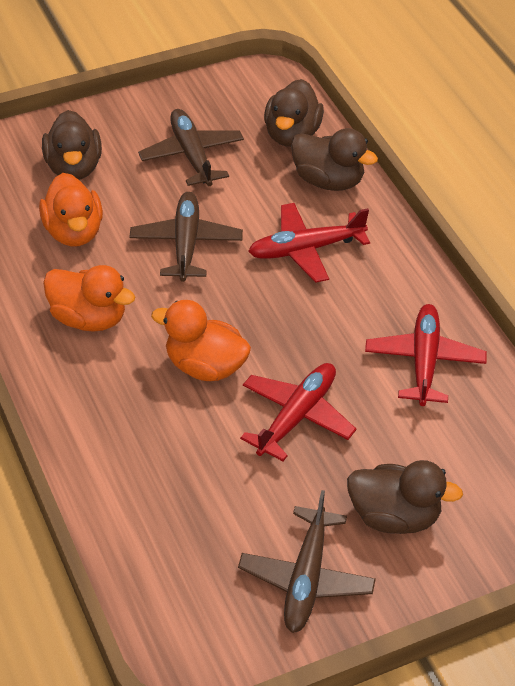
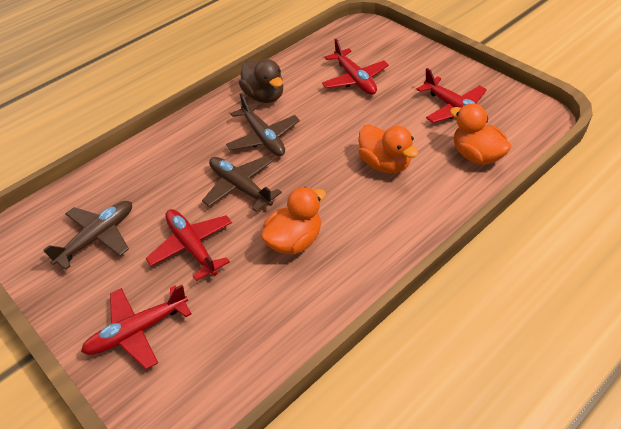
brown duck: 4 -> 1
red plane: 3 -> 4

